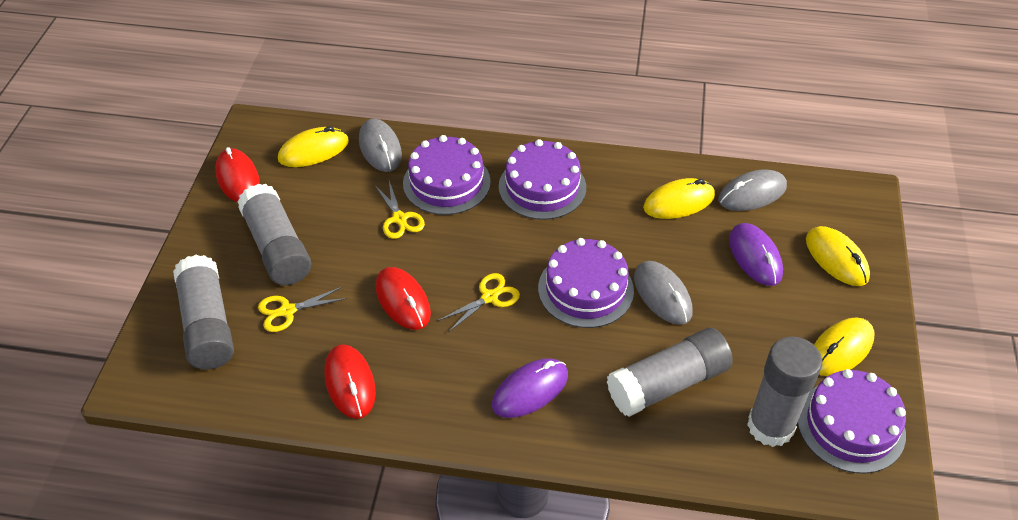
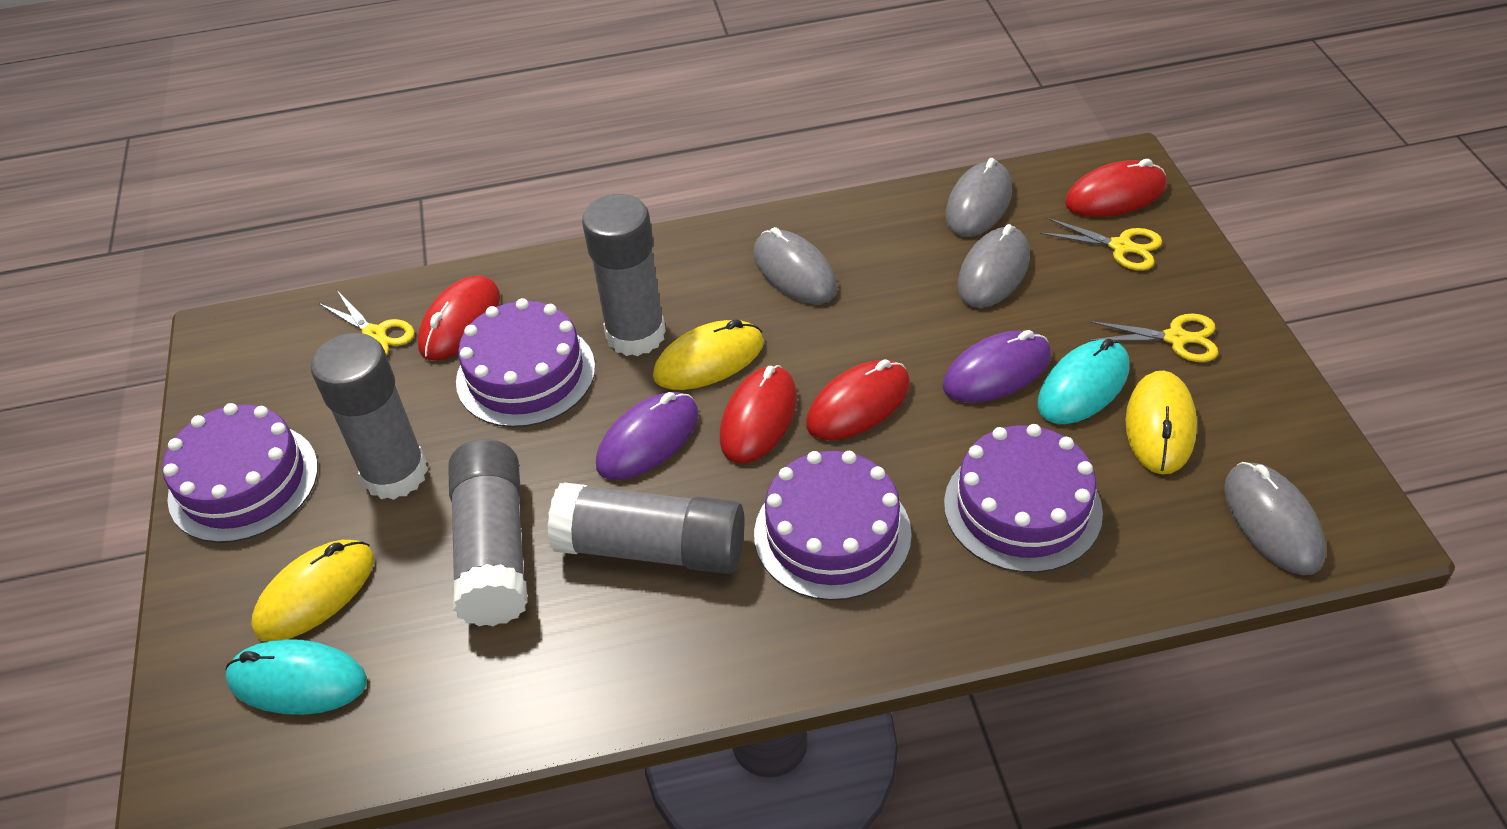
grey mouse: 3 -> 4
red mouse: 3 -> 4
turquoise mouse: 0 -> 2
yellow mouse: 4 -> 3

